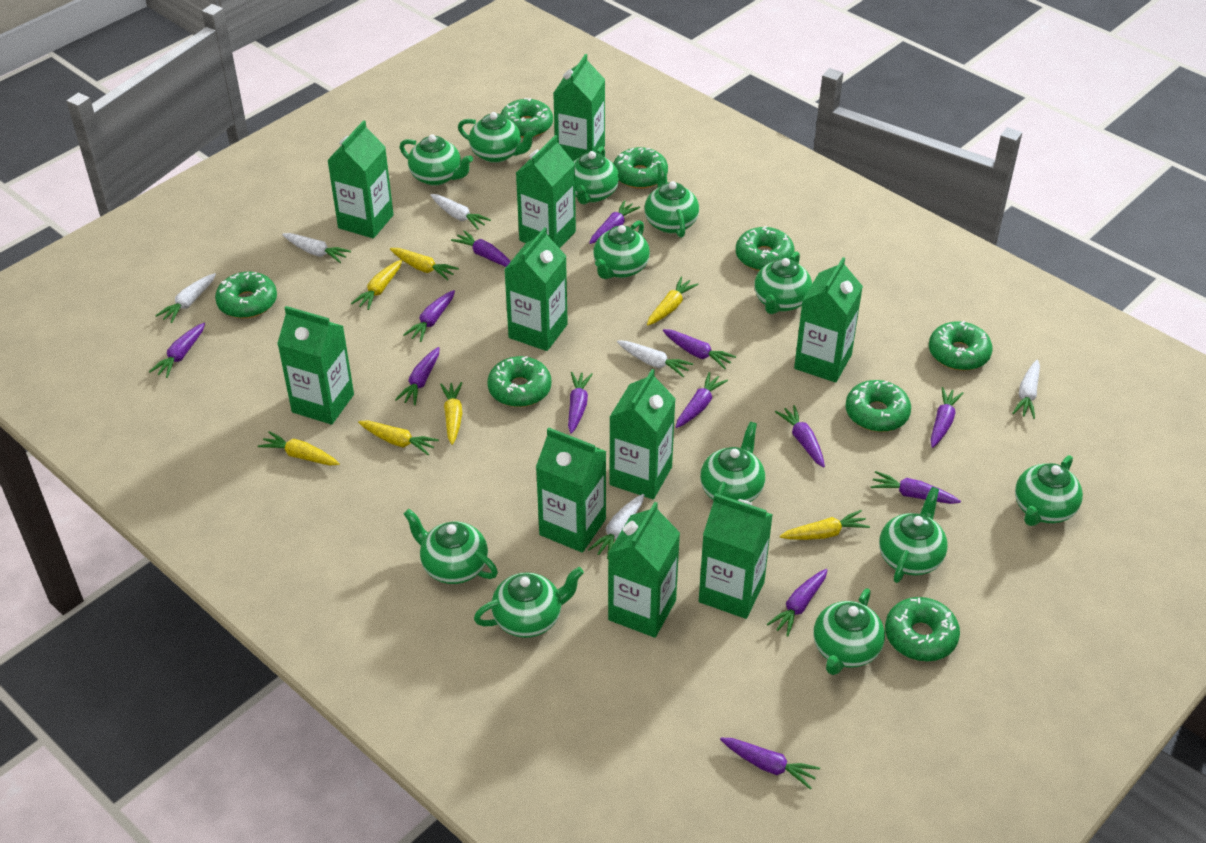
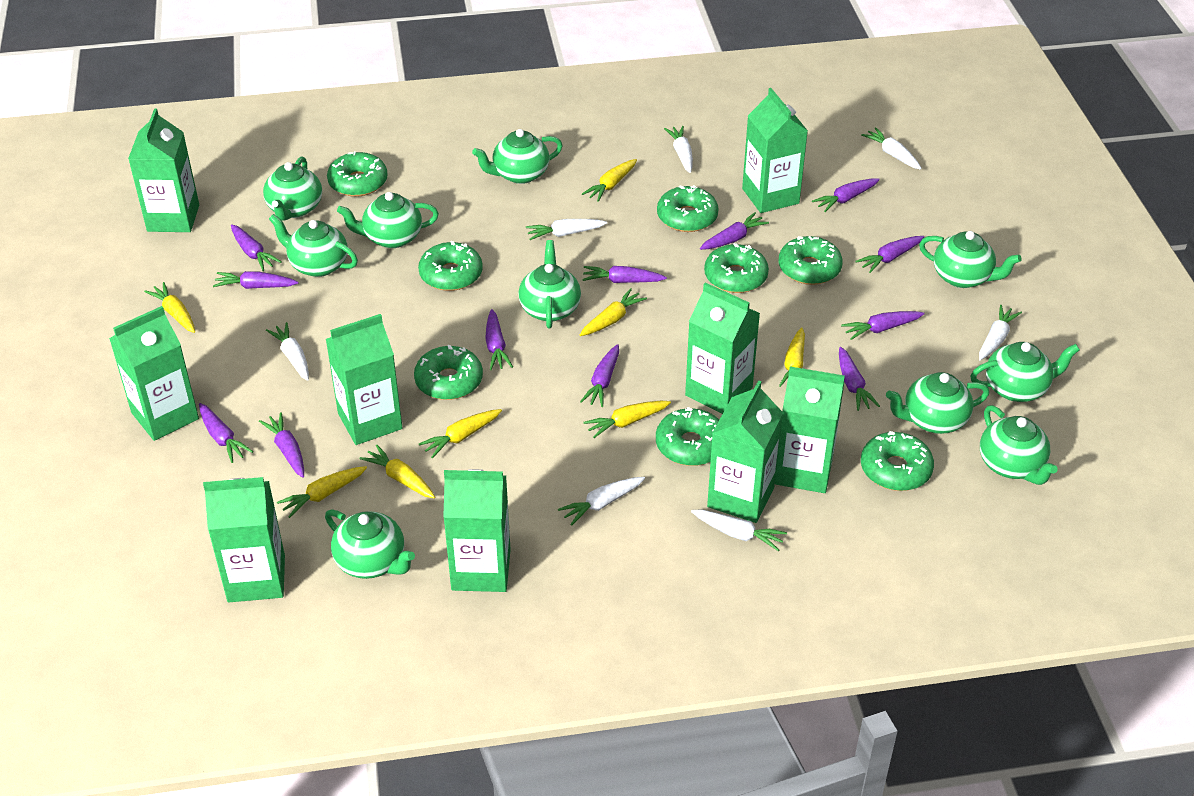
green carton: 10 -> 9
green teapot: 12 -> 10
purple carrot: 13 -> 12
white carrot: 6 -> 7
yellow carrot: 7 -> 8

